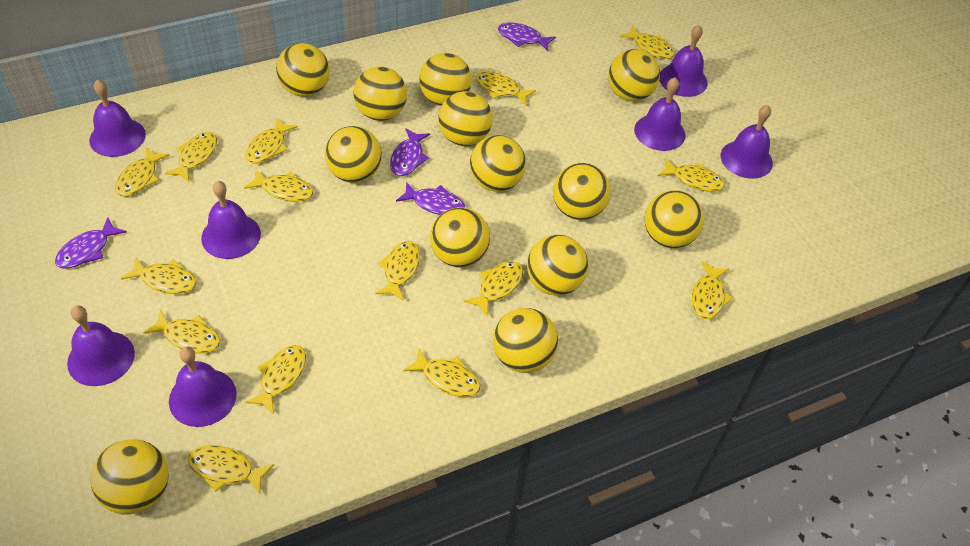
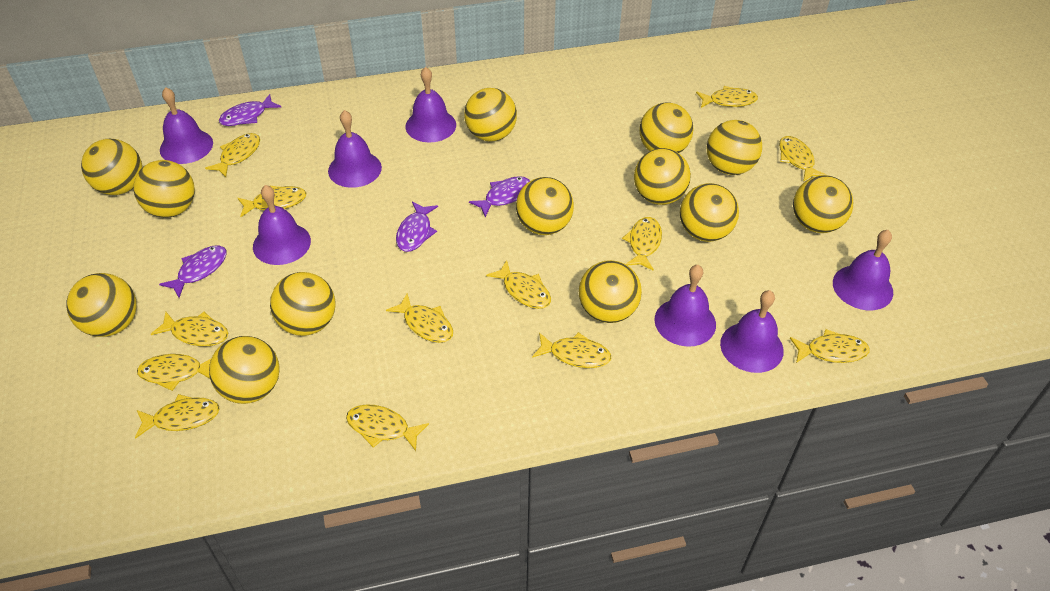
yellow fish: 15 -> 13

